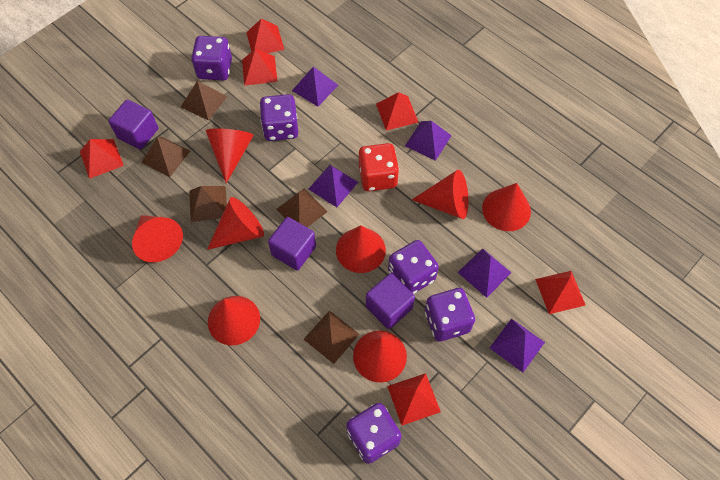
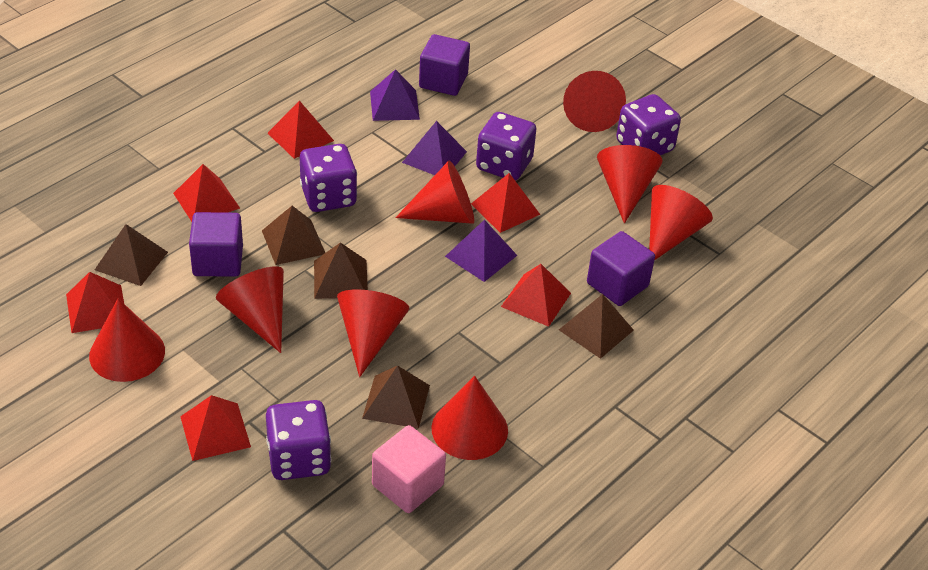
pink cube: 0 -> 1
purple dice: 5 -> 4
purple pyramid: 5 -> 3
red dice: 1 -> 0

